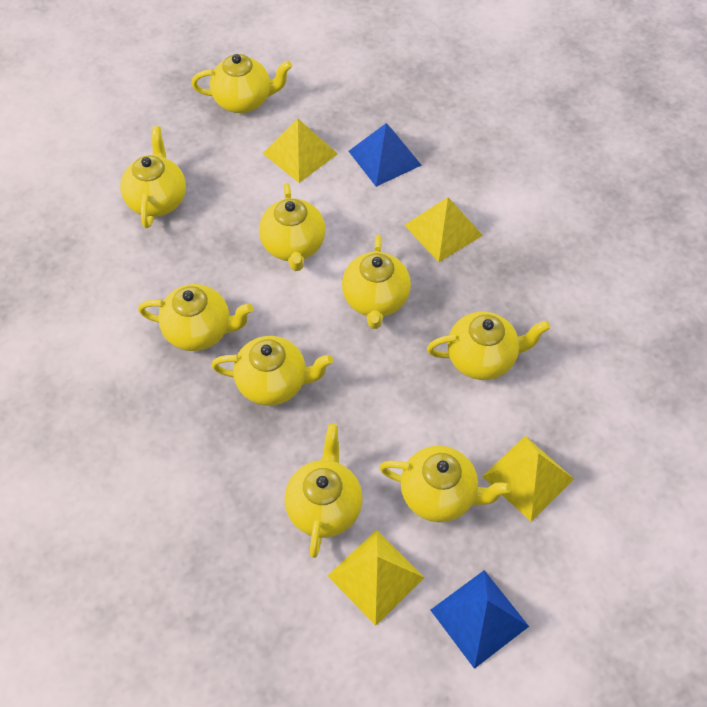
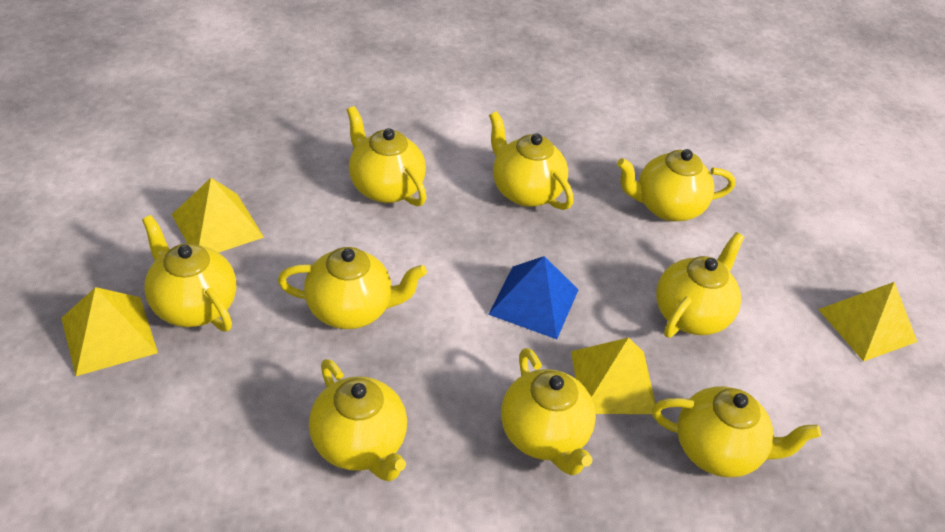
blue pyramid: 2 -> 1

